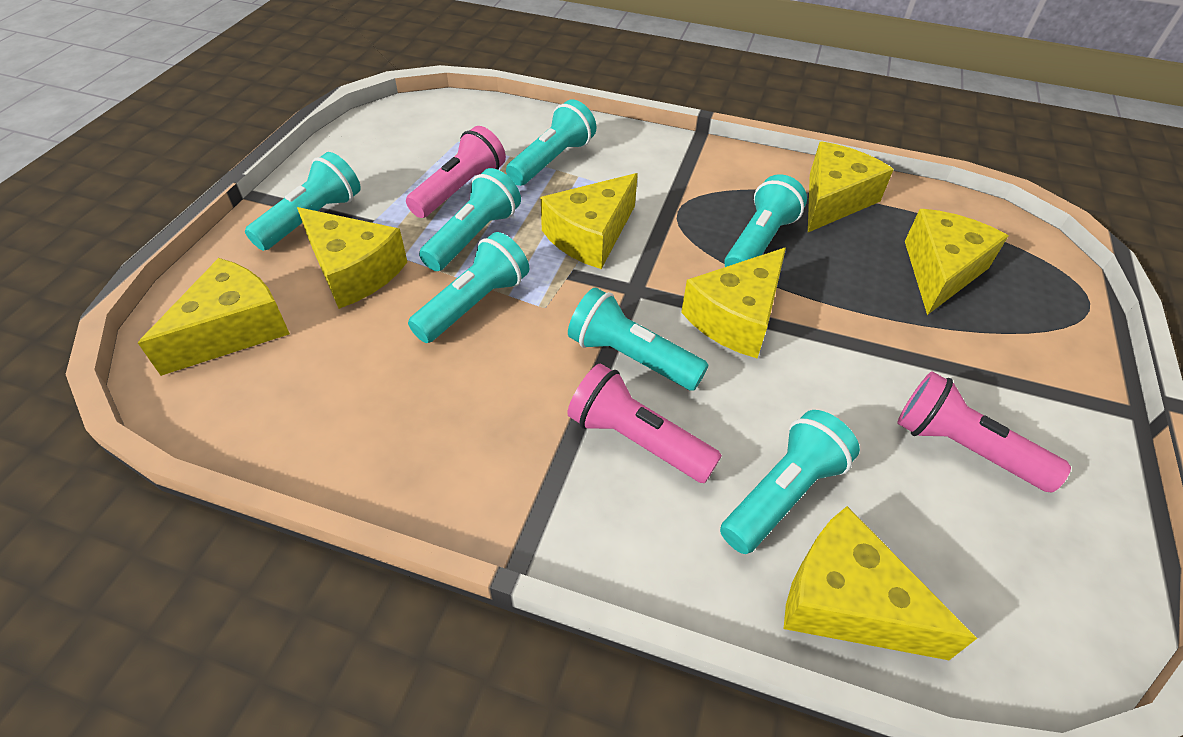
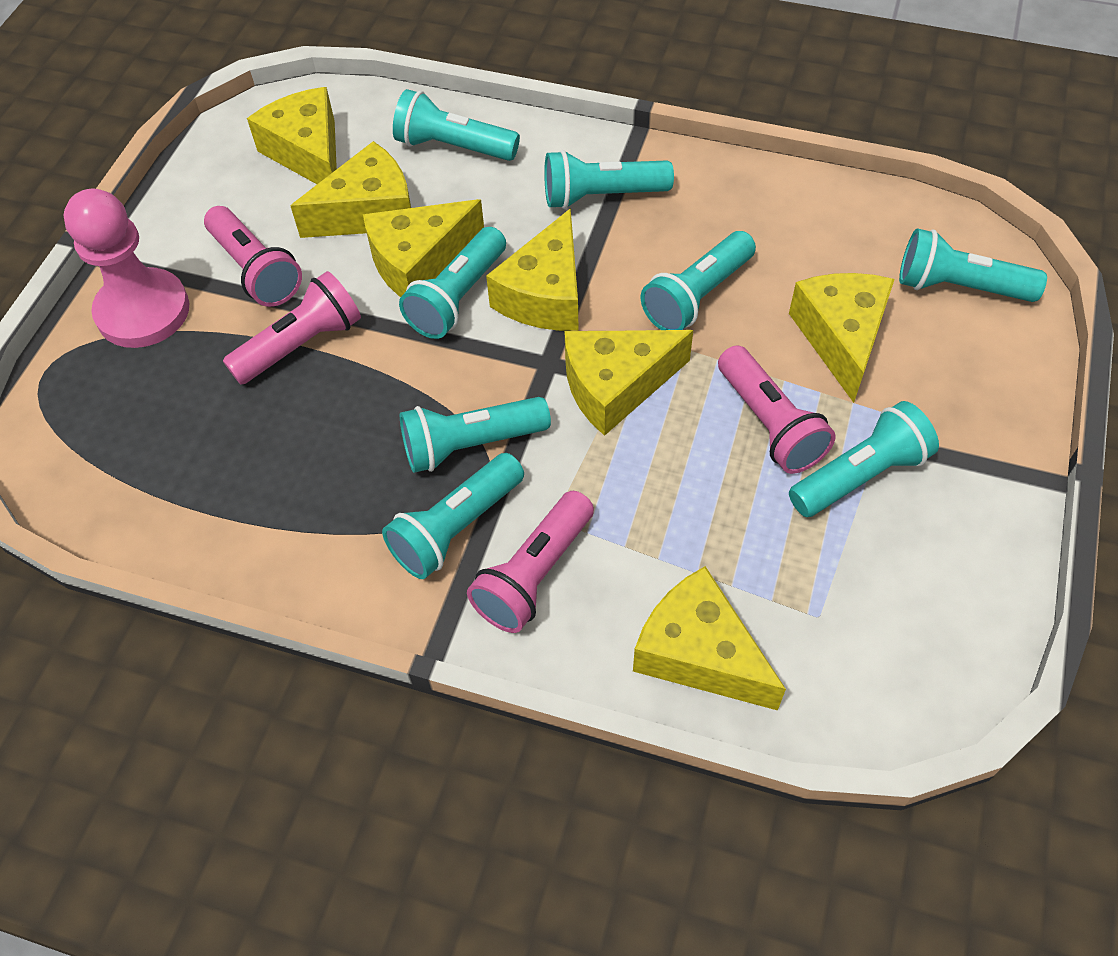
pink flashlight: 3 -> 4
pink pawn: 0 -> 1
turquoise flashlight: 7 -> 8

